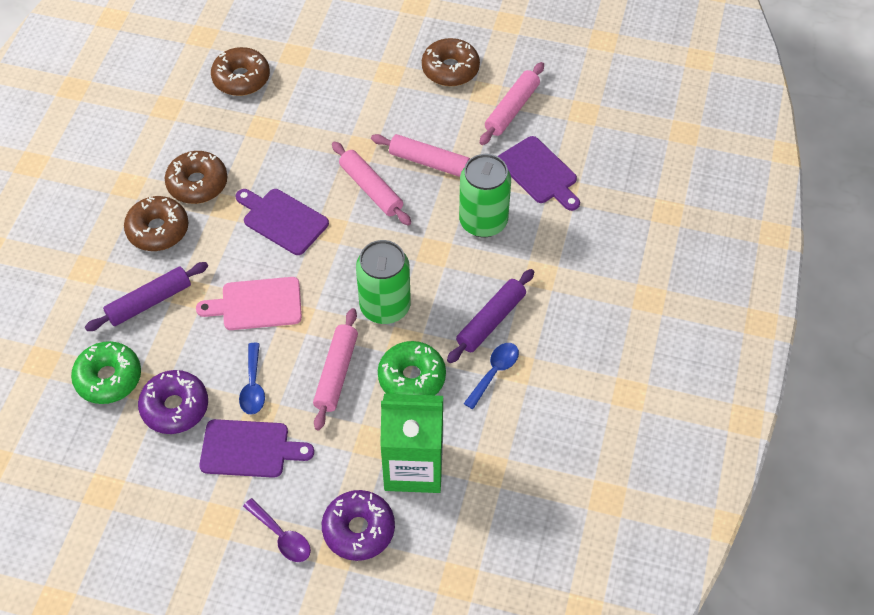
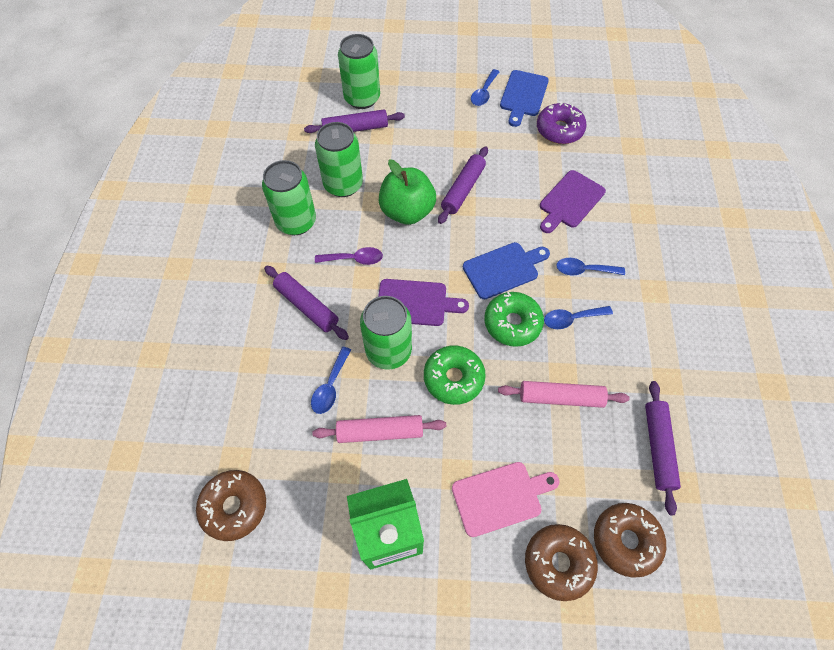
blue cutting board: 0 -> 2
blue spoon: 2 -> 4
brown donut: 4 -> 3
green apple: 0 -> 1
green can: 2 -> 4
pink rolling pin: 4 -> 2
purple cutting board: 3 -> 2
purple donut: 2 -> 1
purple rolling pin: 2 -> 4

